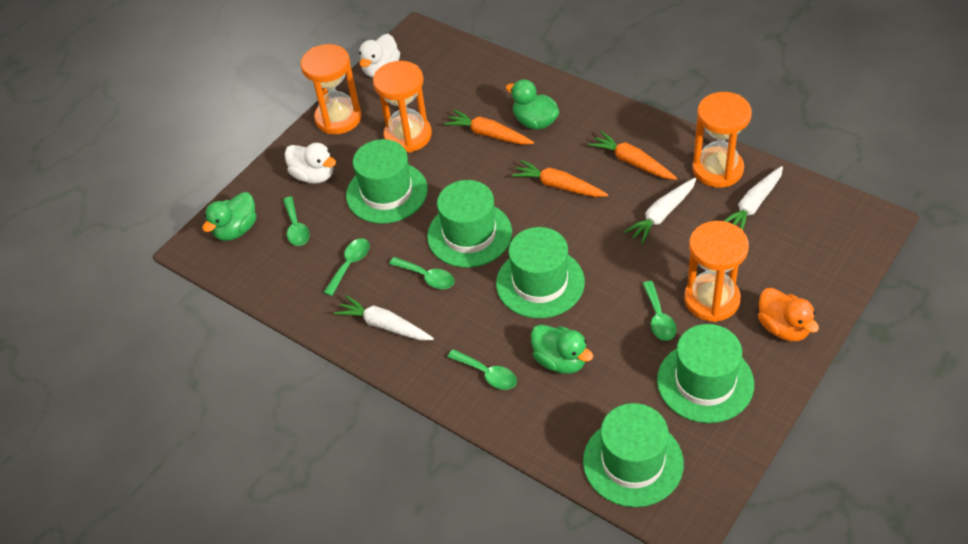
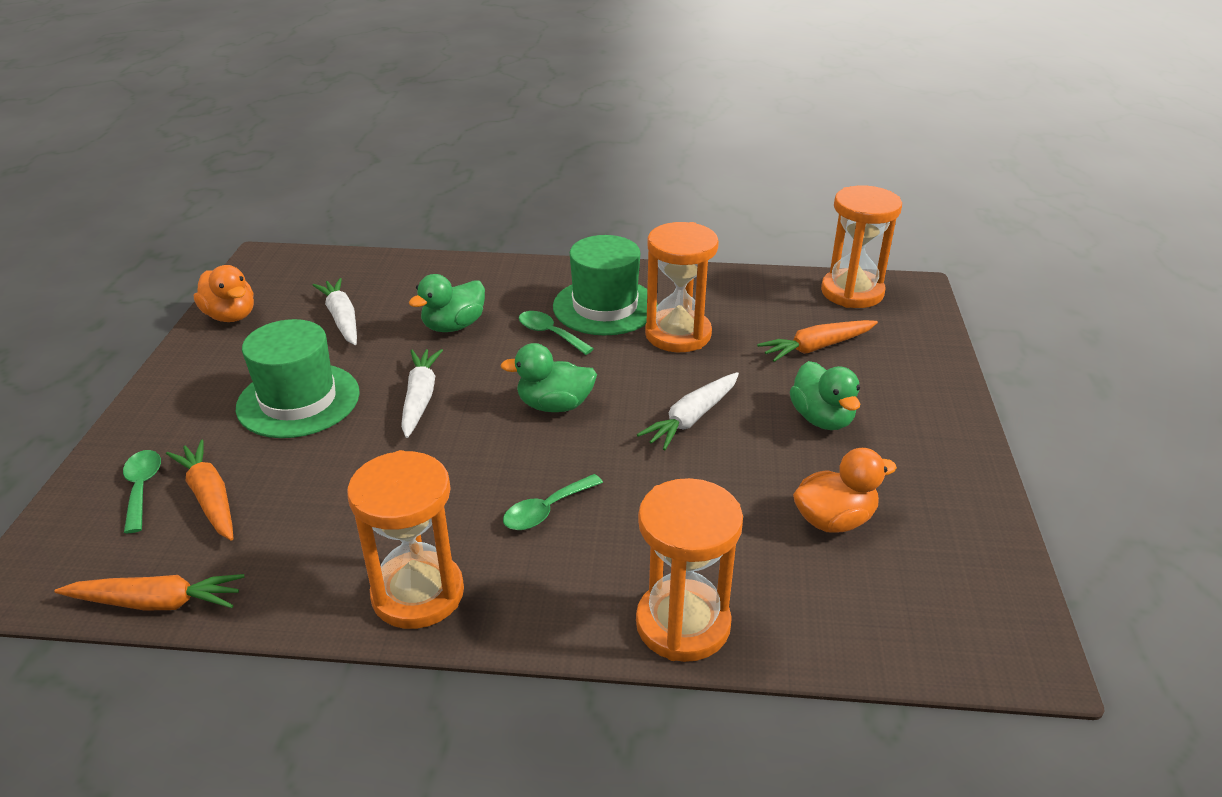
green hat: 5 -> 2
green spoon: 5 -> 3
orange duck: 1 -> 2
white duck: 2 -> 0

